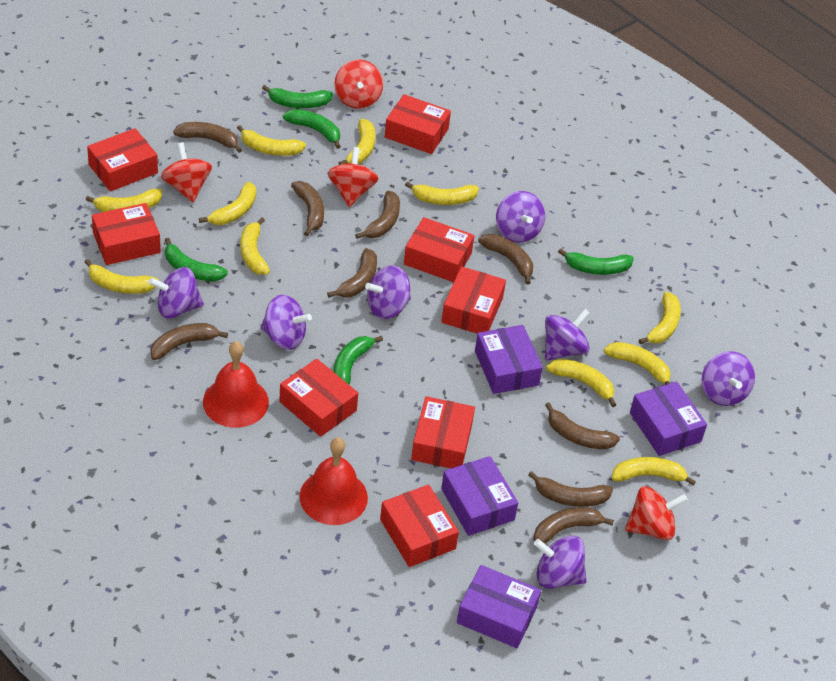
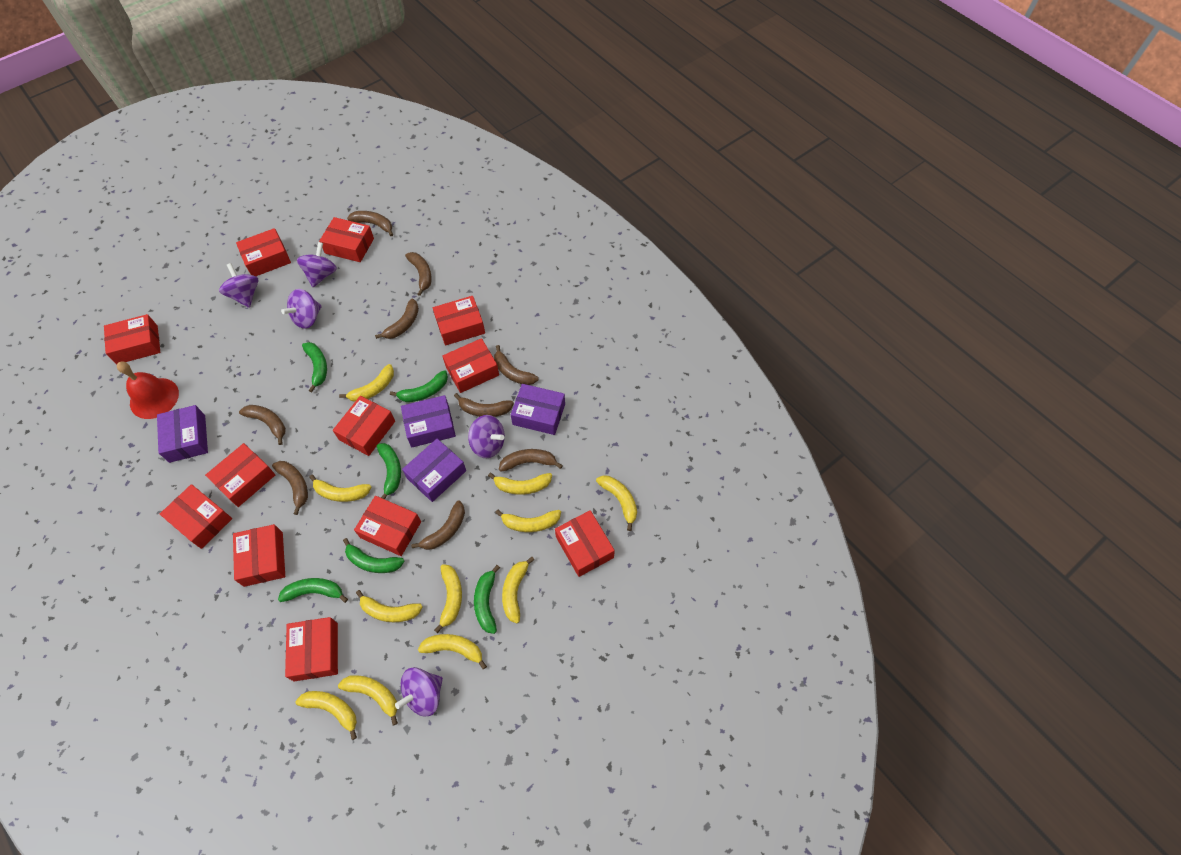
green banana: 5 -> 6
purple spinning top: 7 -> 5
red bell: 2 -> 1
red box: 8 -> 12
red spinning top: 4 -> 0

